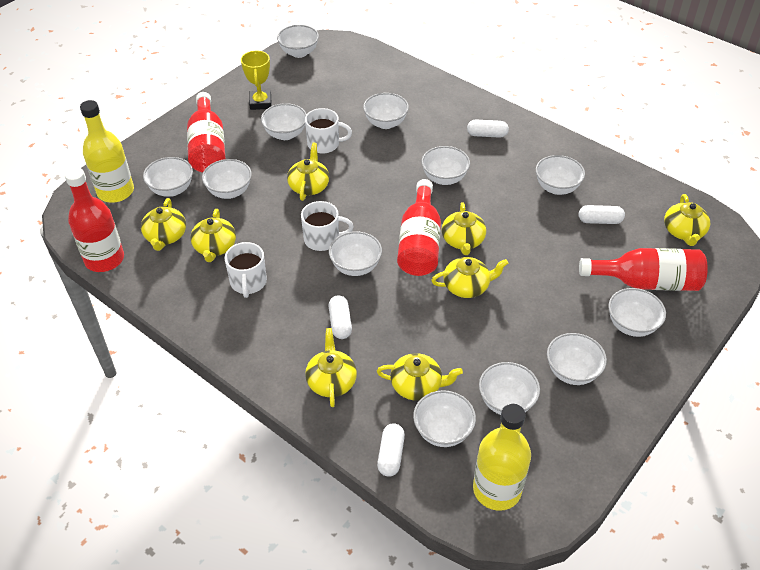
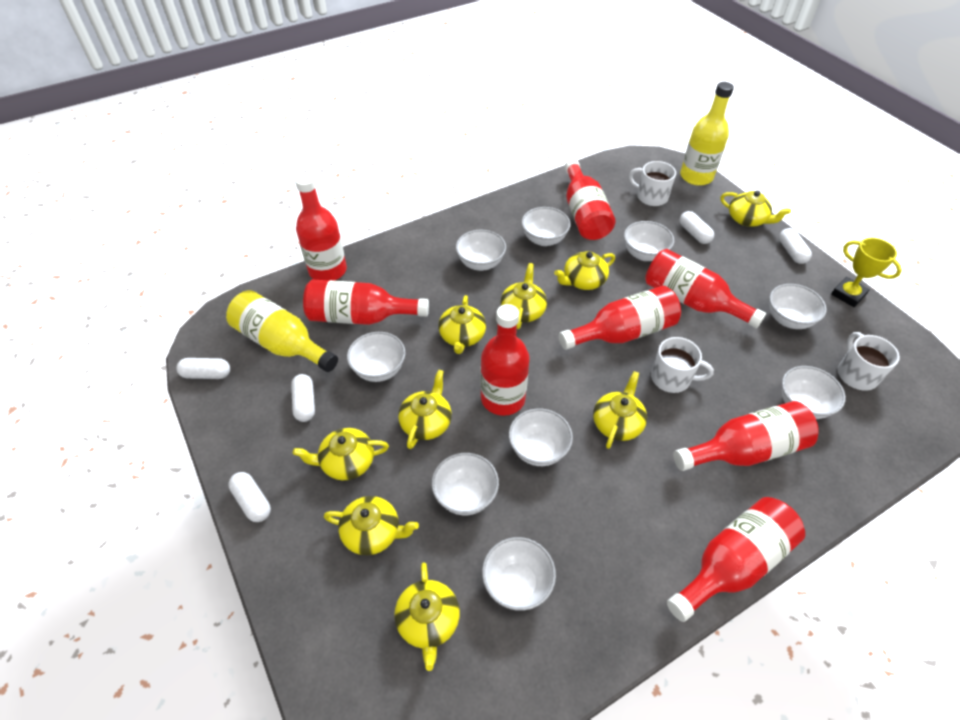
red bottle: 4 -> 8
white bowl: 12 -> 9
white capsule: 4 -> 5
yellow teapot: 8 -> 9

